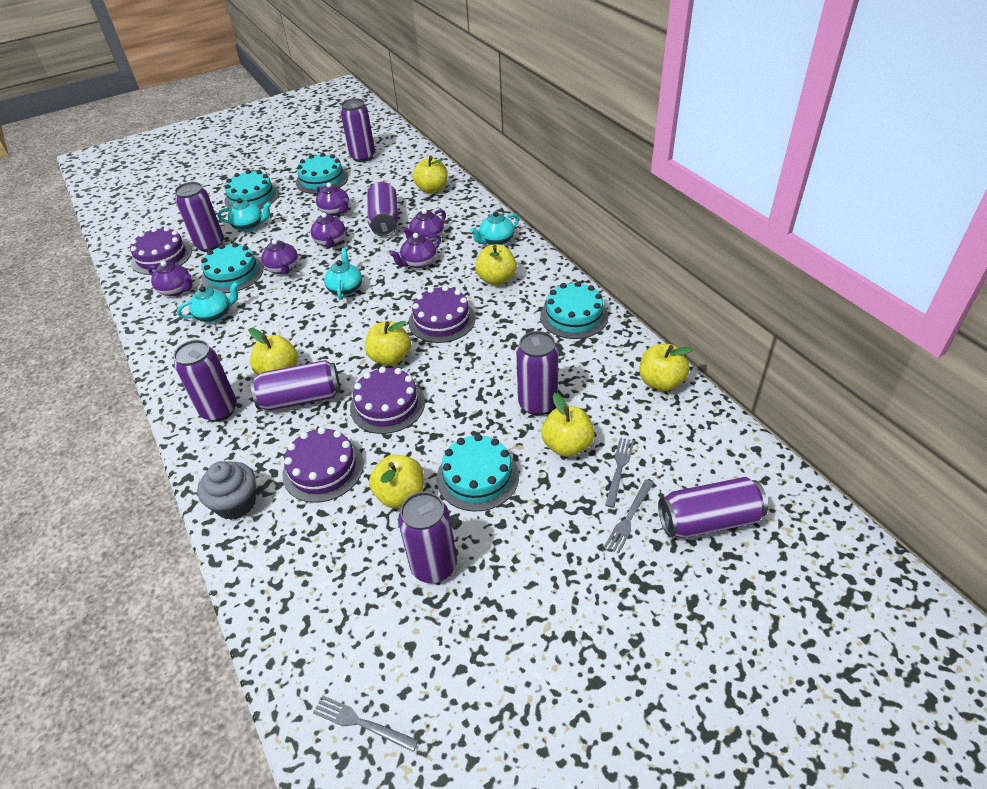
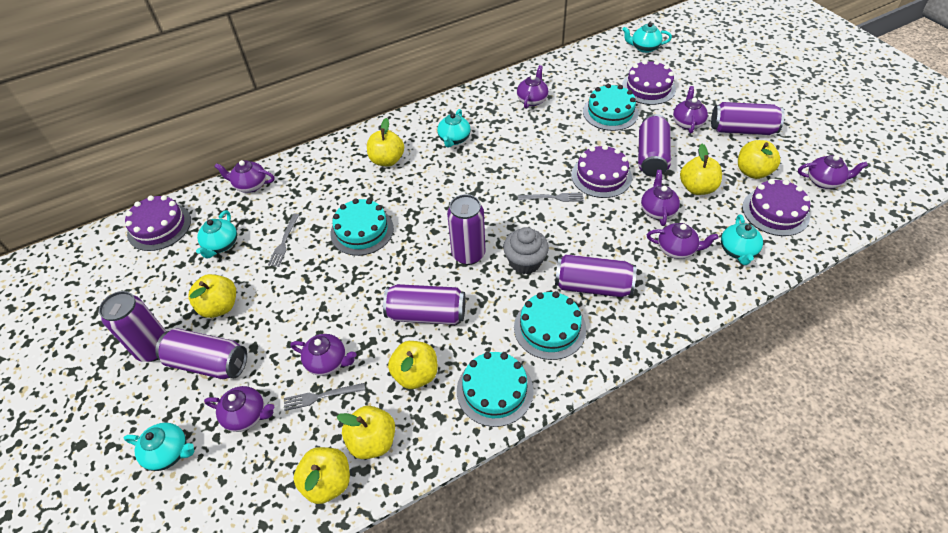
purple can: 8 -> 7
purple teapot: 6 -> 8
turquoise cake: 5 -> 4
turquoise teapot: 4 -> 5

